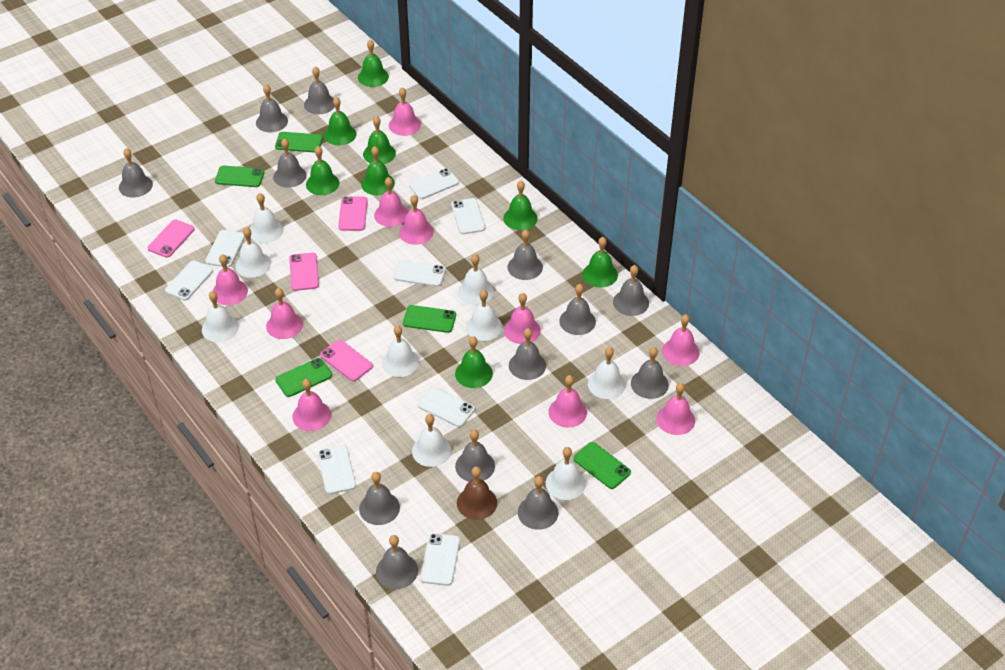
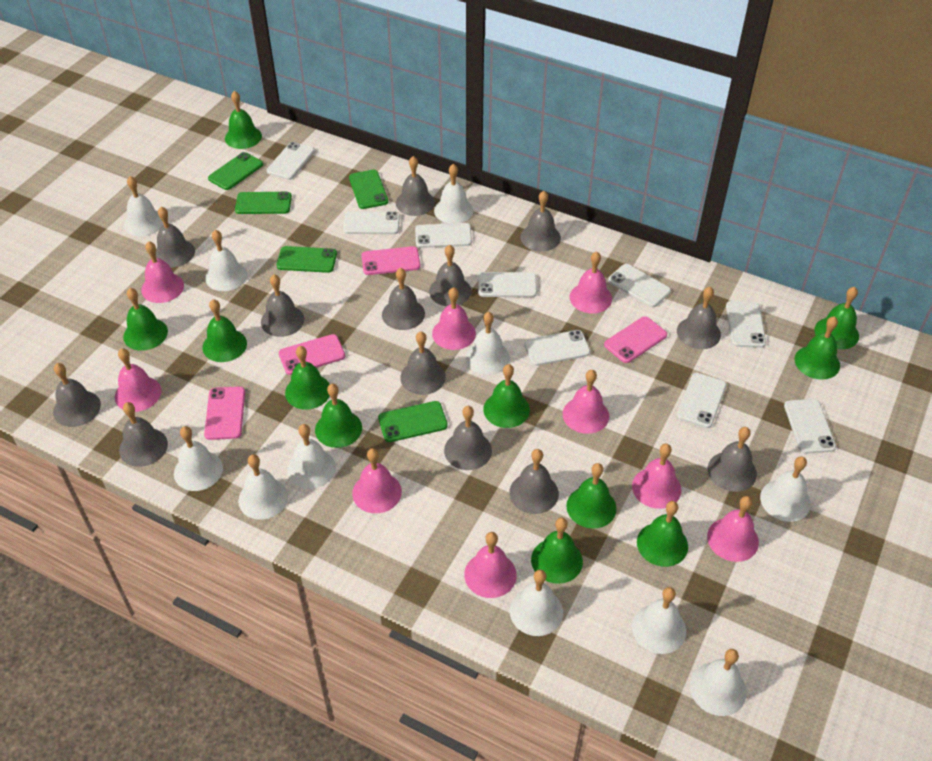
brown bell: 1 -> 0
green bell: 8 -> 11
pink bell: 10 -> 9
white bell: 9 -> 11
white phone: 8 -> 9

